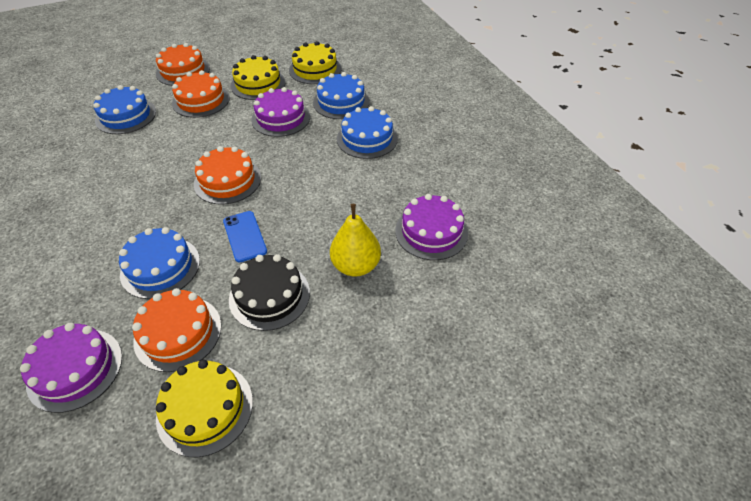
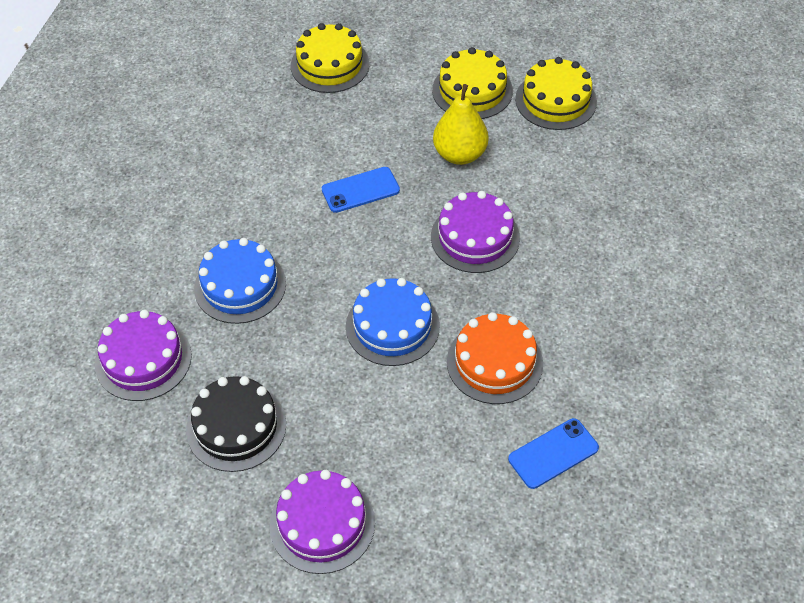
blue cake: 4 -> 2
blue phone: 1 -> 2
orange cake: 4 -> 1

